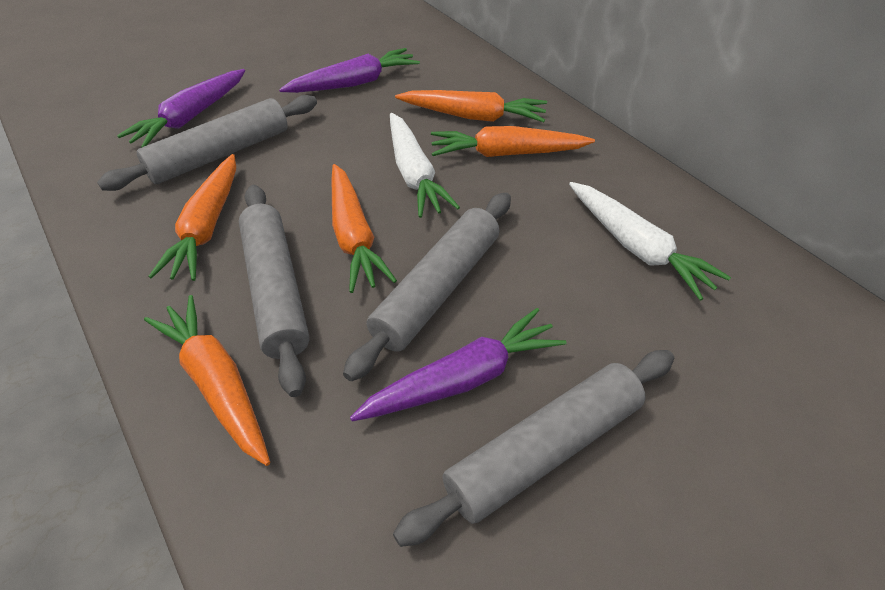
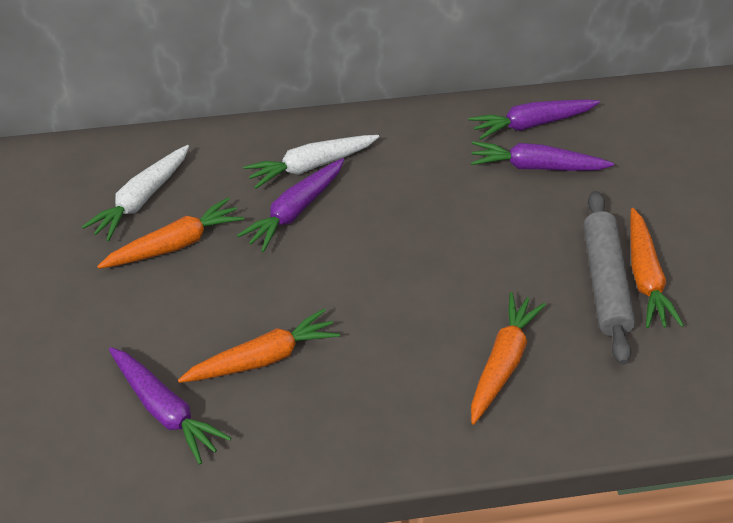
grey rolling pin: 4 -> 1
orange carrot: 5 -> 4
purple carrot: 3 -> 4

